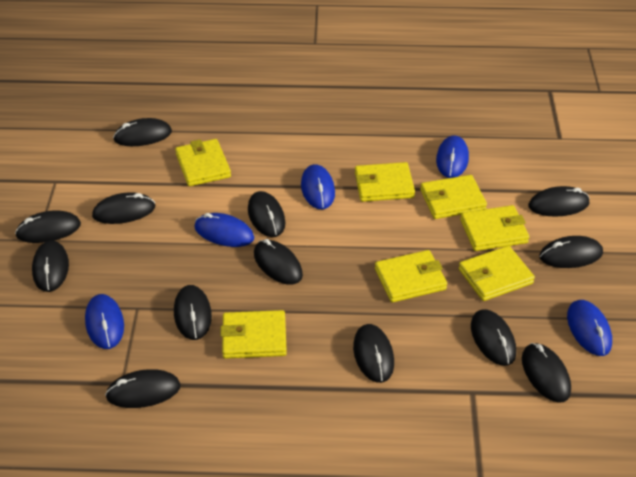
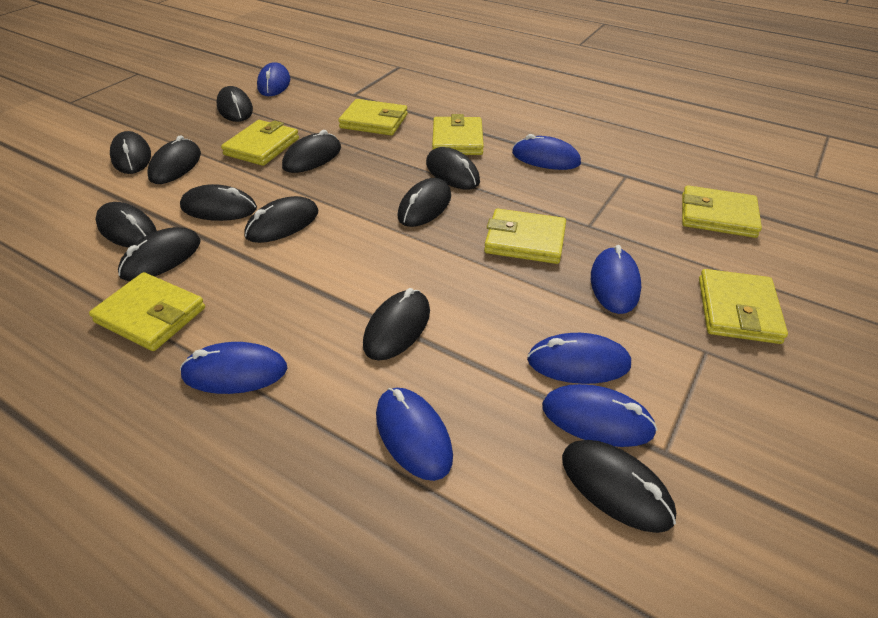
black mouse: 13 -> 12
blue mouse: 5 -> 7

